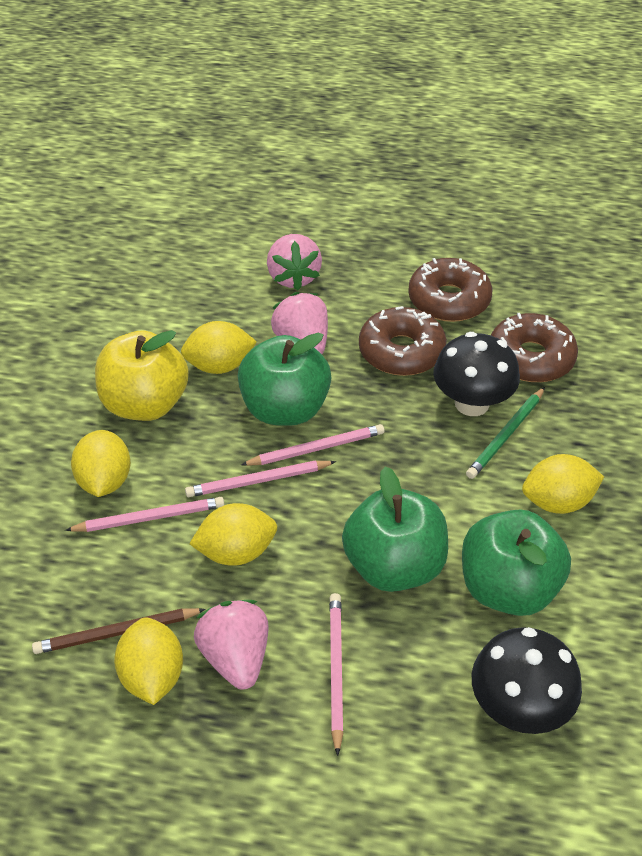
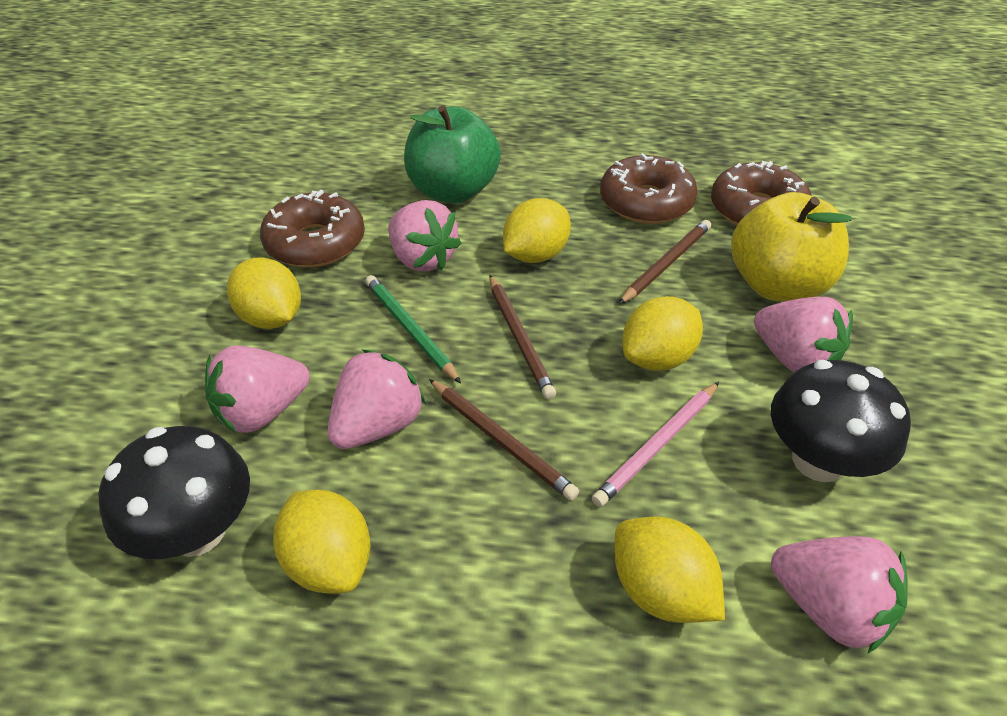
brown pencil: 1 -> 3
green apple: 3 -> 1
pink pencil: 4 -> 1
pink strawberry: 3 -> 5

